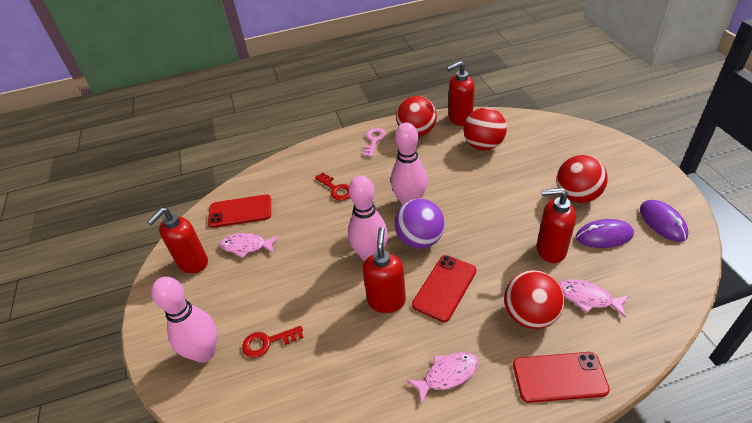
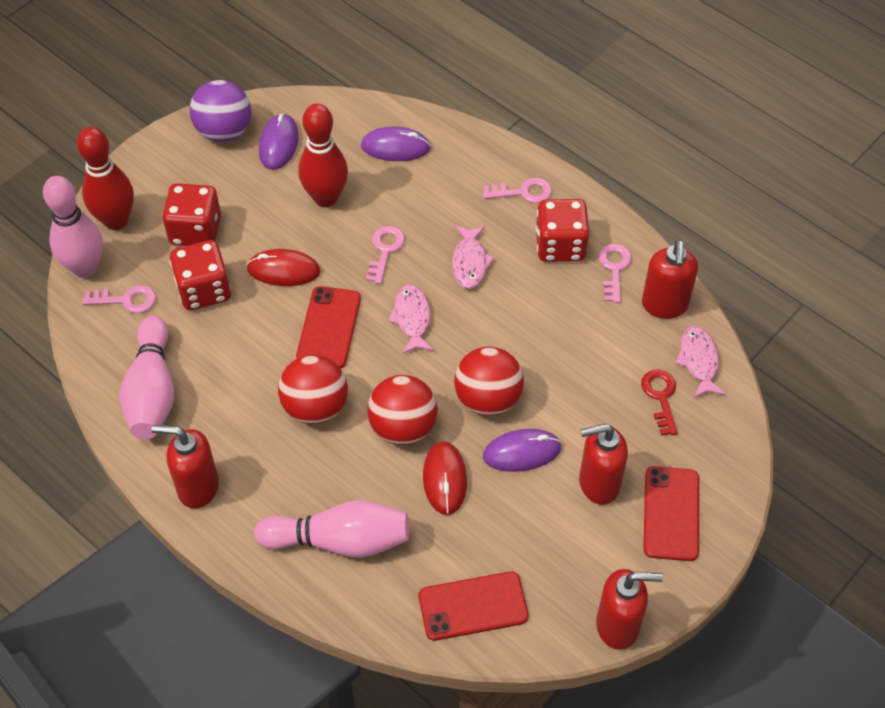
pink key: 1 -> 4
purple mouse: 2 -> 3
red ball: 4 -> 3
red bowling pin: 0 -> 2
red dice: 0 -> 3
red key: 2 -> 1
red mouse: 0 -> 2

